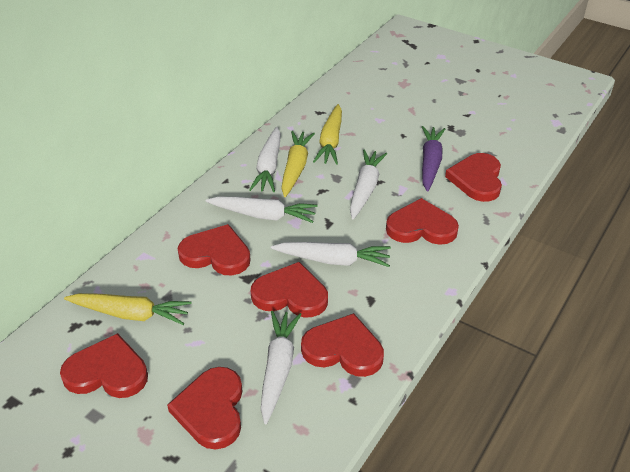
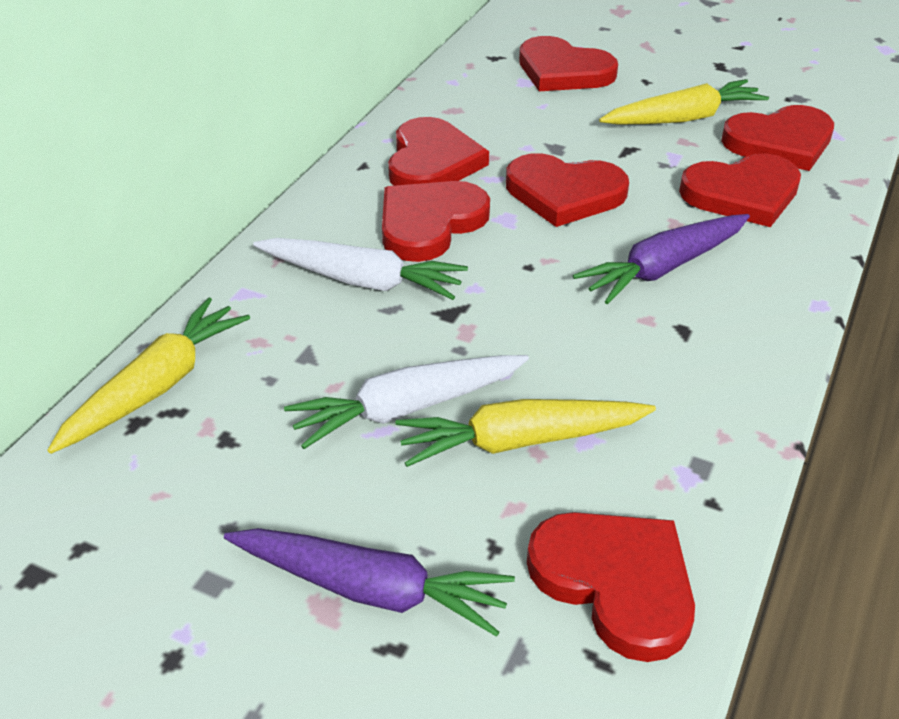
purple carrot: 1 -> 2
white carrot: 5 -> 2

